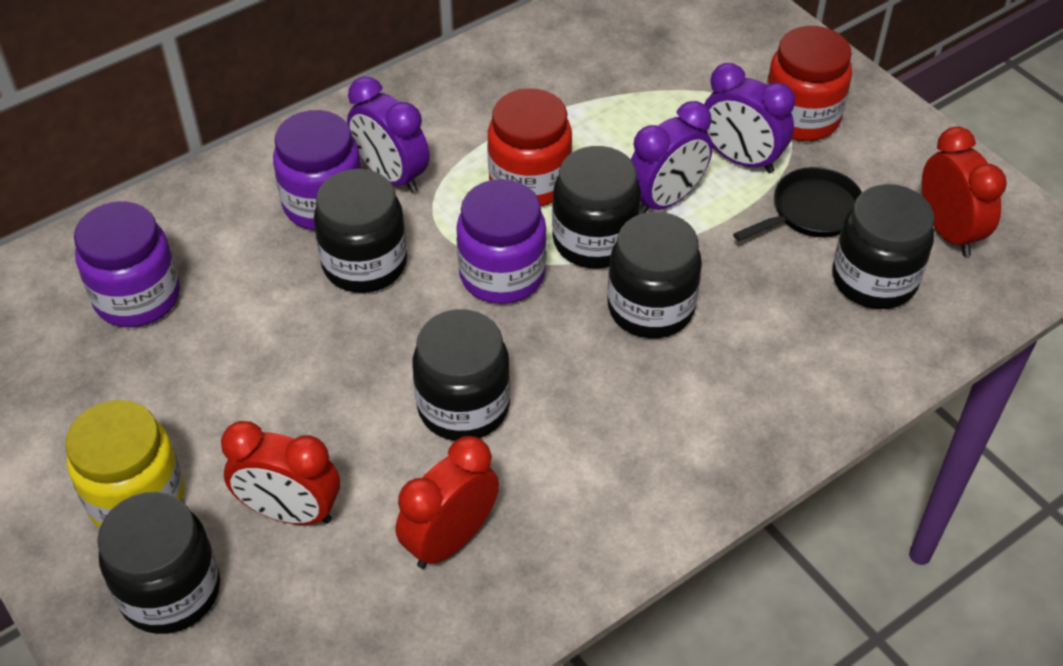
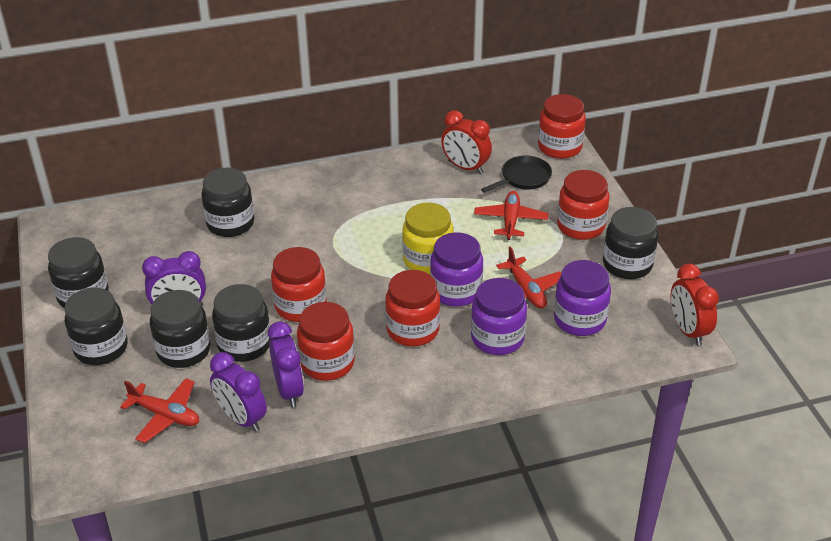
red clock: 3 -> 2
red jar: 2 -> 5
red plane: 0 -> 3

